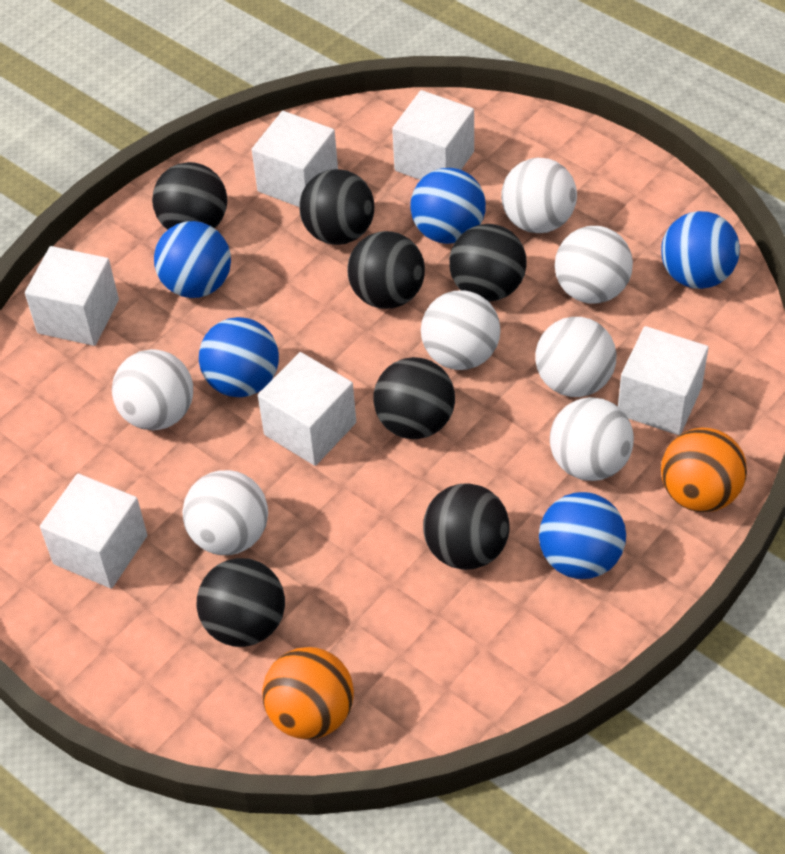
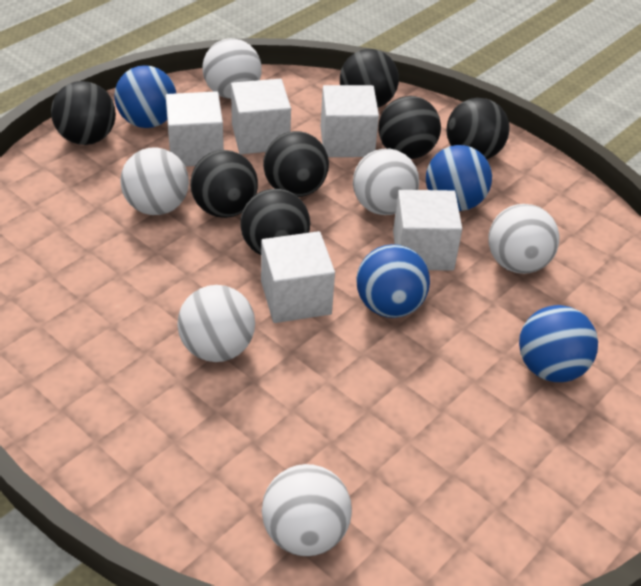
blue ball: 5 -> 4
orange ball: 2 -> 0
white ball: 7 -> 6
white cube: 6 -> 5

